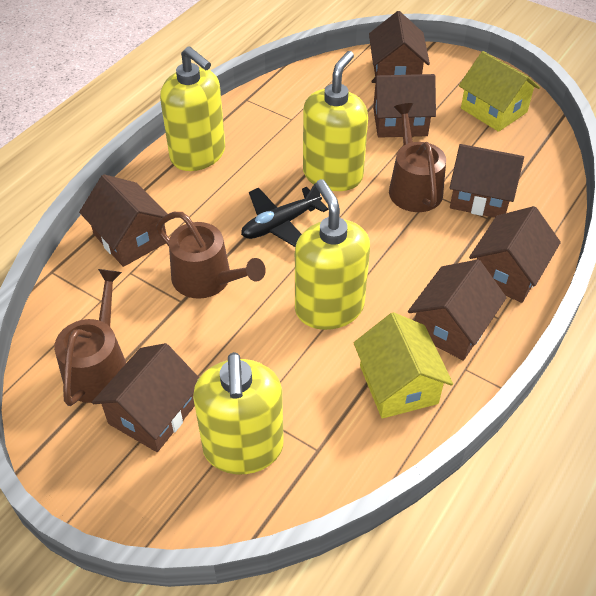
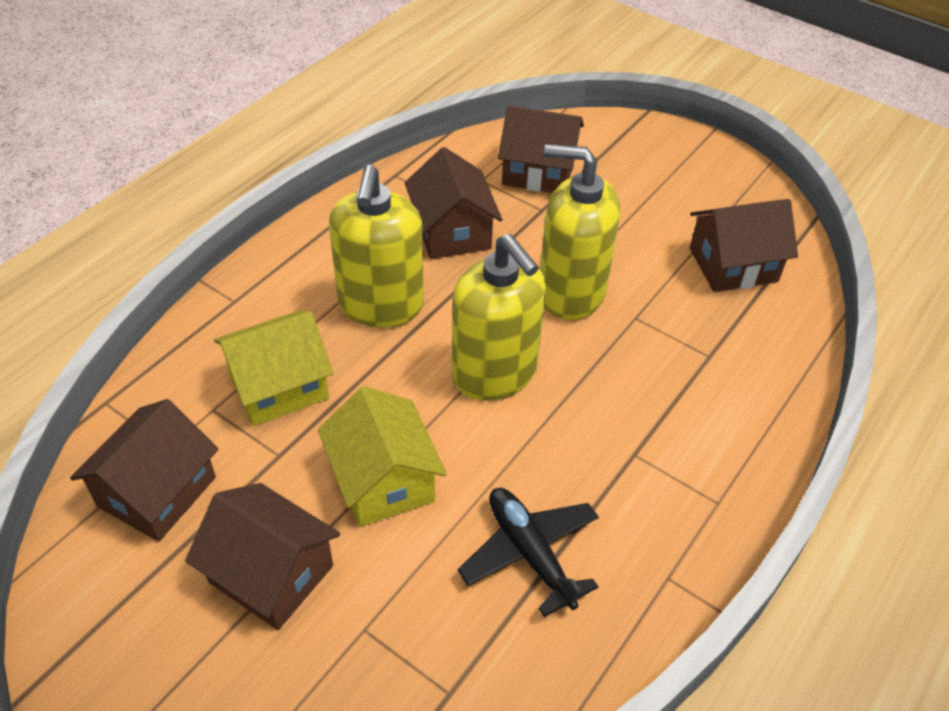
brown house: 7 -> 5
brown watering can: 3 -> 0
yellow soap dispenser: 4 -> 3

